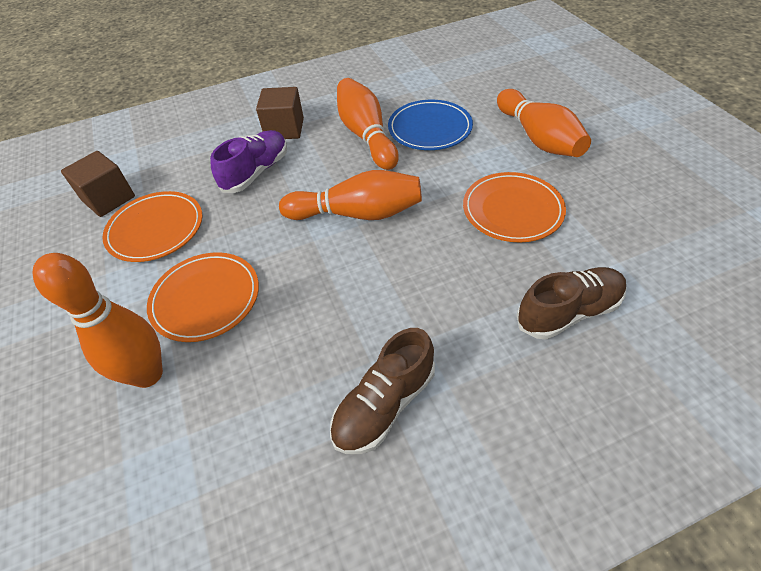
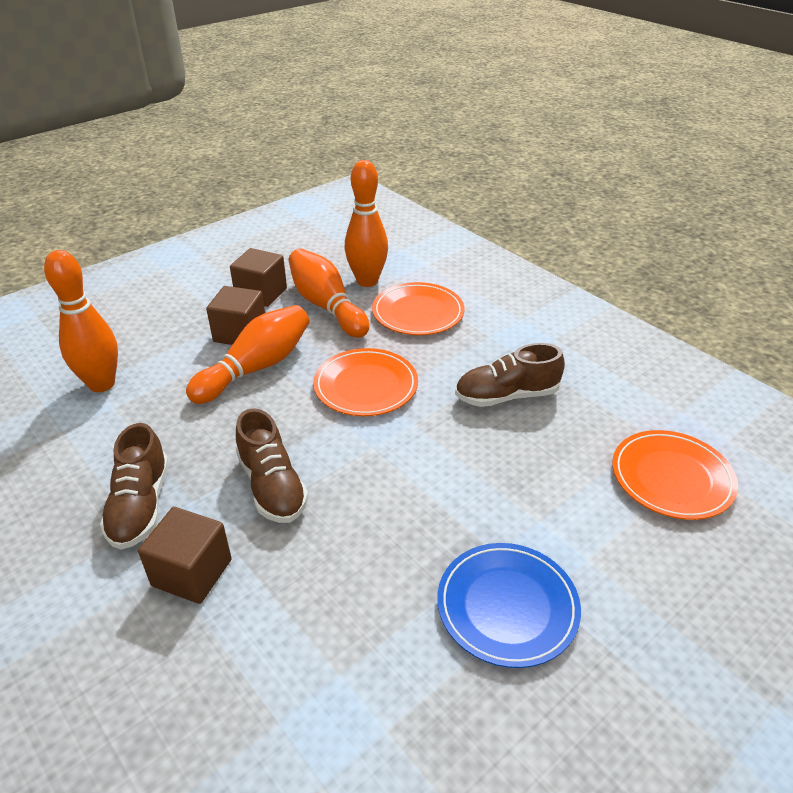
brown cube: 2 -> 3
brown shoe: 2 -> 3
purple shoe: 1 -> 0

